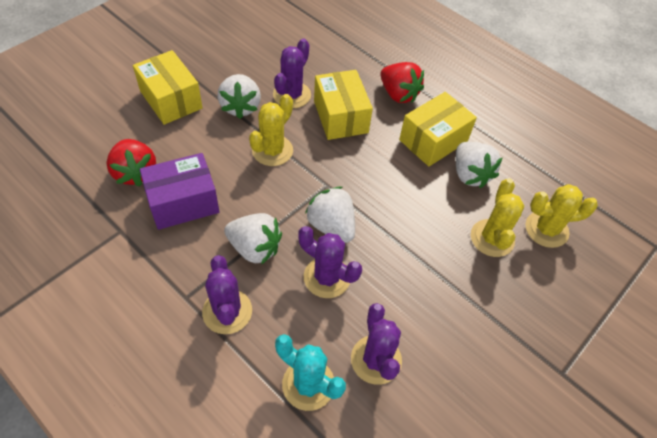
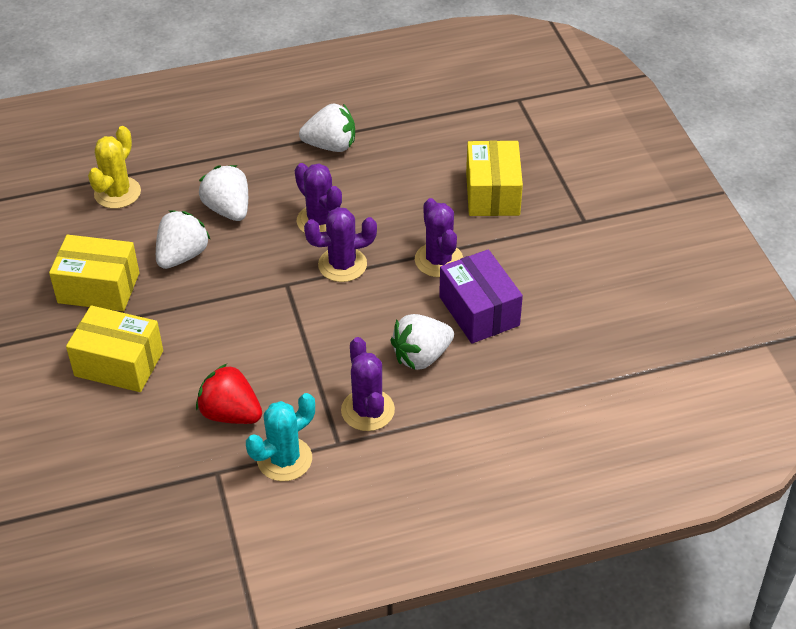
red strawberry: 2 -> 1
yellow cactus: 3 -> 1

